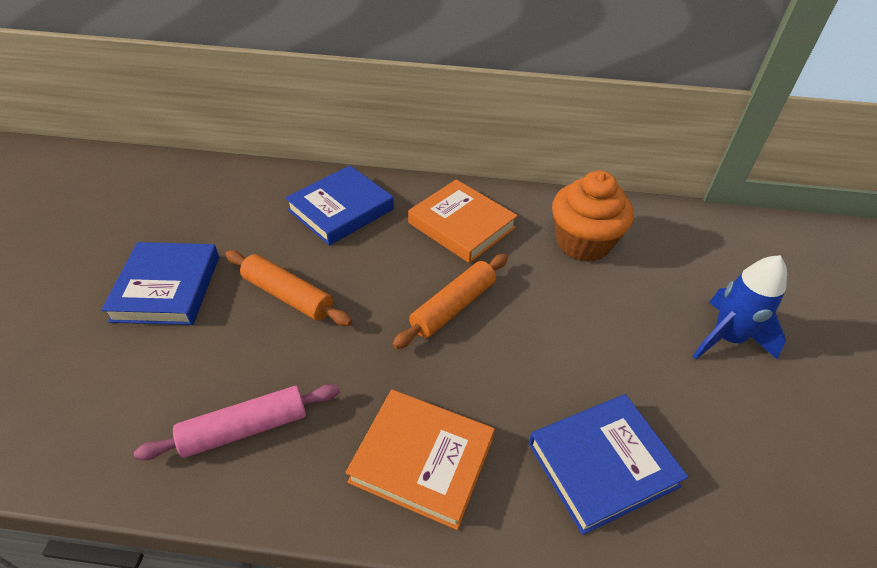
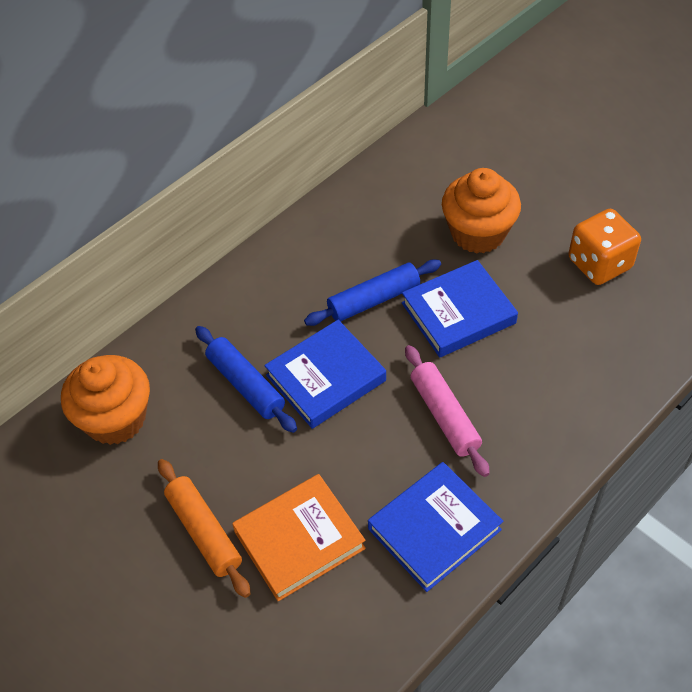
blue rocket: 1 -> 0
blue rolling pin: 0 -> 2
orange book: 2 -> 1
orange cupcake: 1 -> 2
orange dice: 0 -> 1
orange rolling pin: 2 -> 1

